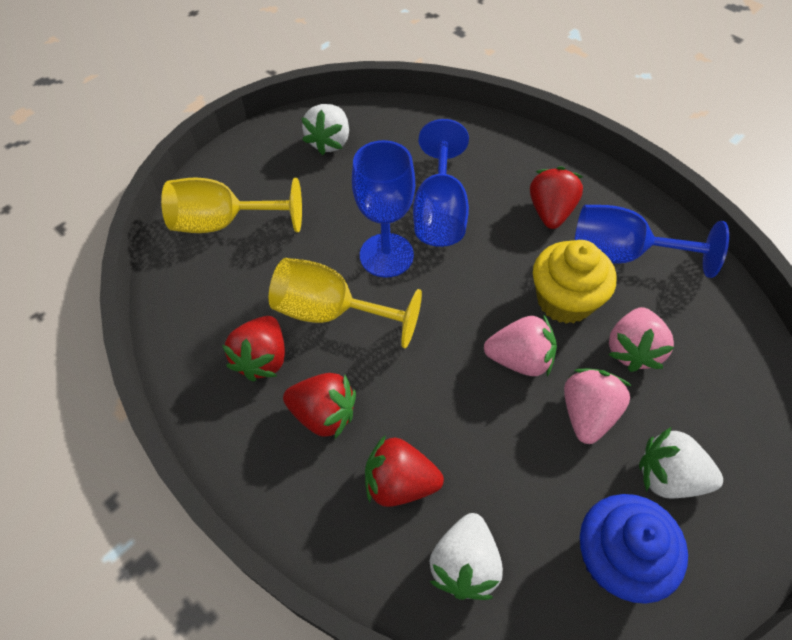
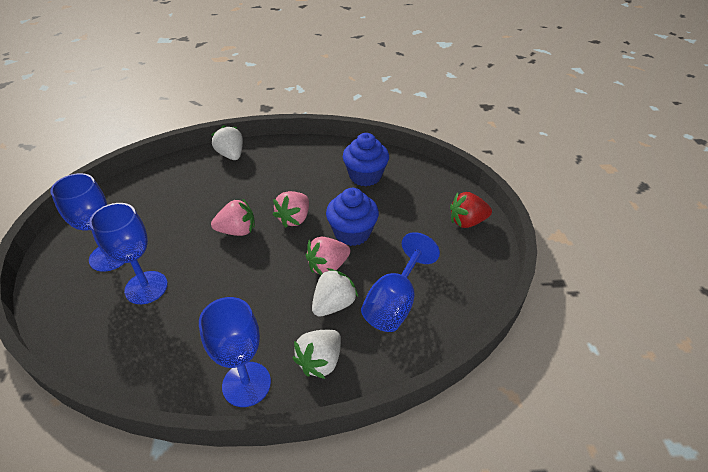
blue cupcake: 1 -> 2
blue goblet: 3 -> 4
red strawberry: 4 -> 1
yellow cupcake: 1 -> 0
yellow goblet: 2 -> 0

